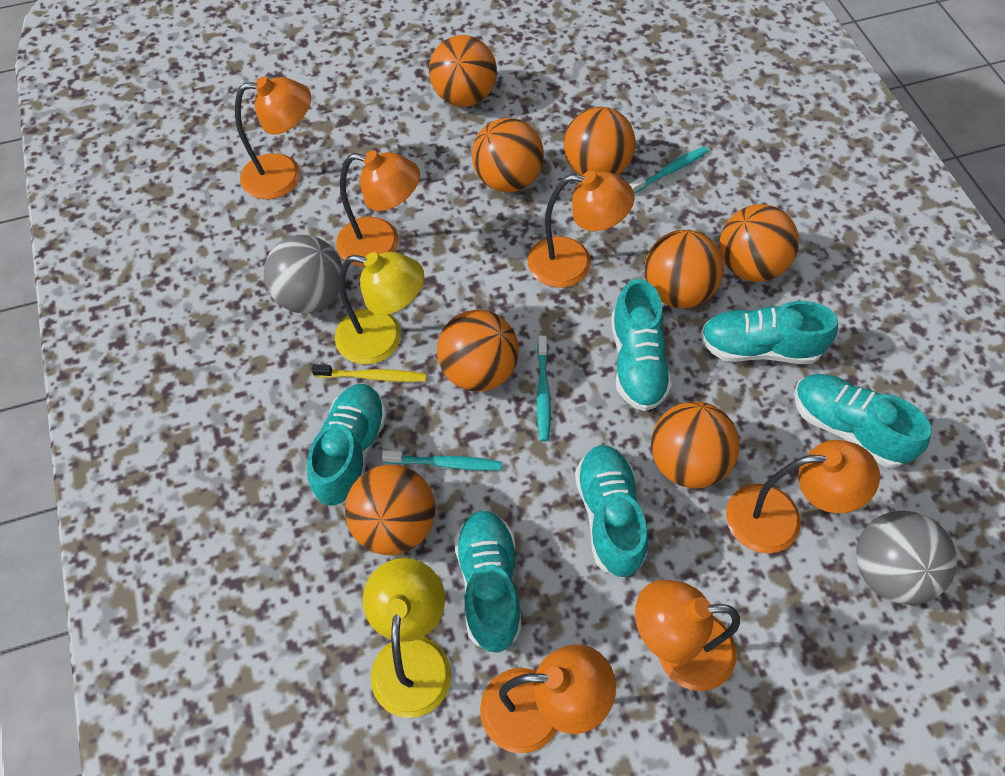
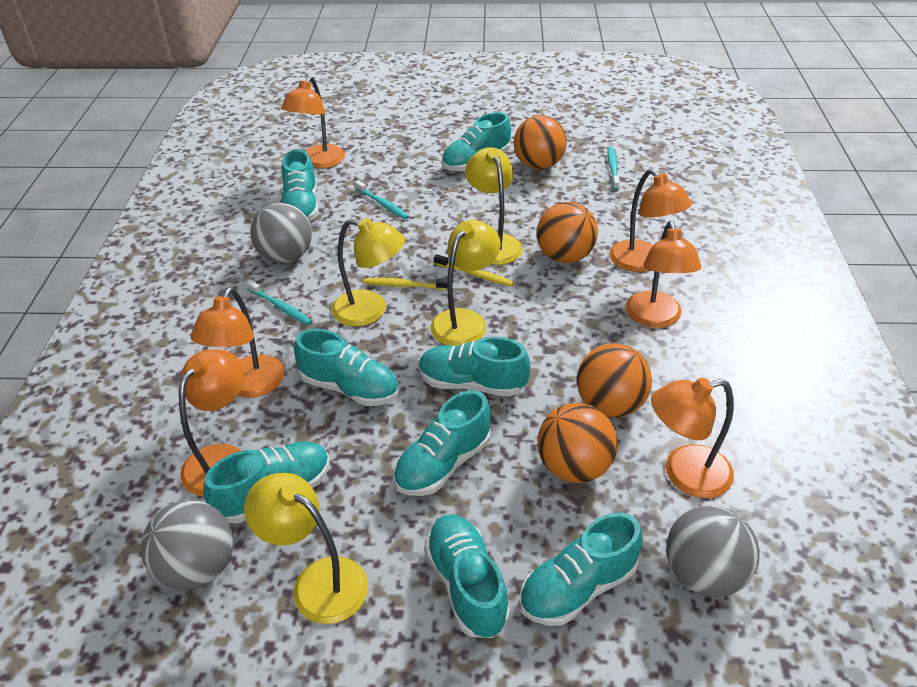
grey ball: 2 -> 3
orange ball: 8 -> 4
turquoise shoe: 6 -> 8
yellow lamp: 2 -> 4
yellow toothbrush: 1 -> 2

